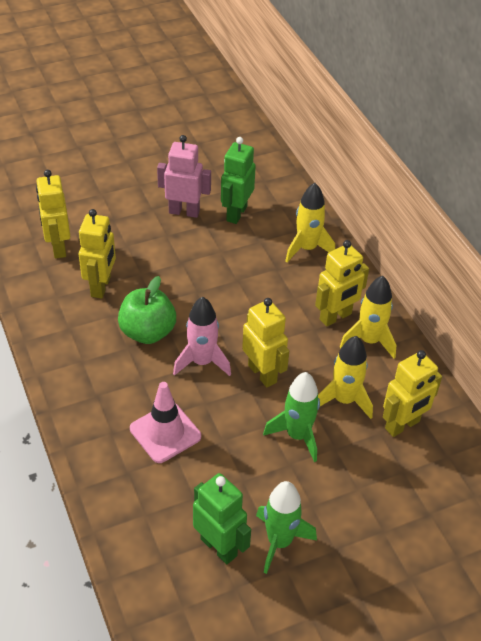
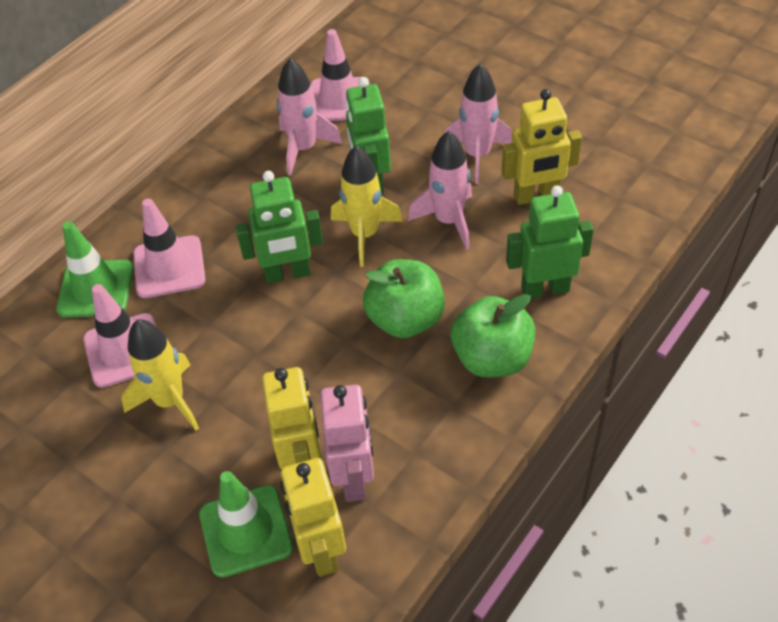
green apple: 1 -> 2
green robot: 2 -> 3
green rocket: 2 -> 0
green traffic cone: 0 -> 2
pink rocket: 1 -> 3
pink traffic cone: 1 -> 3
yellow robot: 5 -> 3
yellow rocket: 3 -> 2

